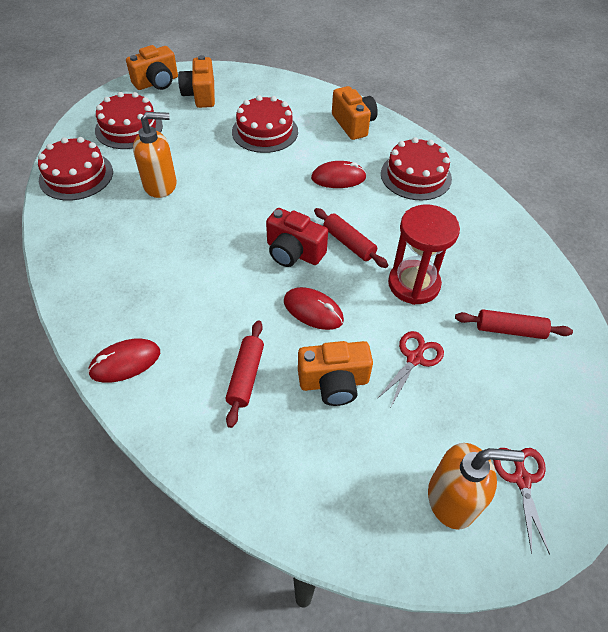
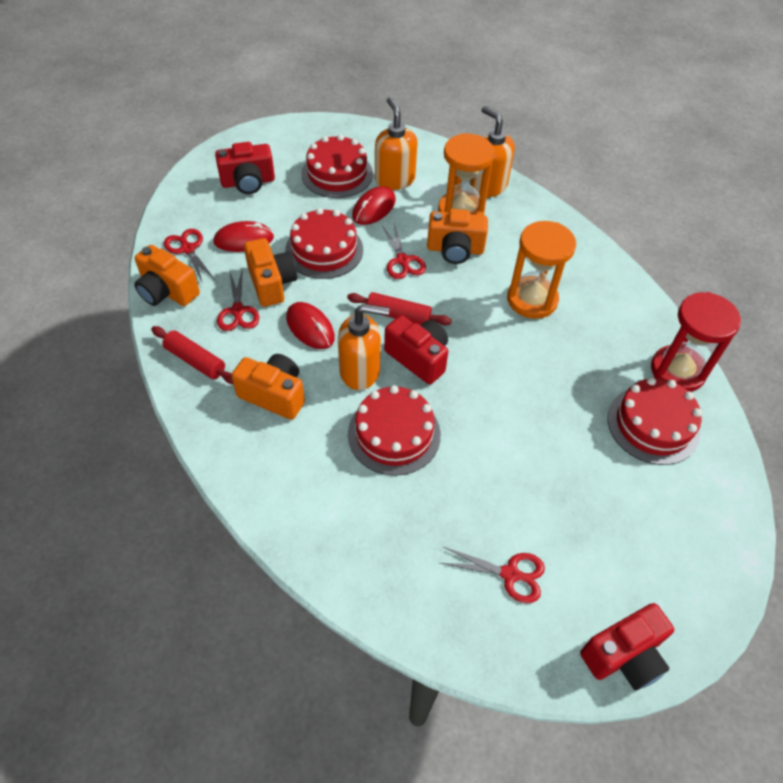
orange hourglass: 0 -> 2
orange soap dispenser: 2 -> 3
red camera: 1 -> 3
red rolling pin: 3 -> 2
red scissors: 2 -> 4

